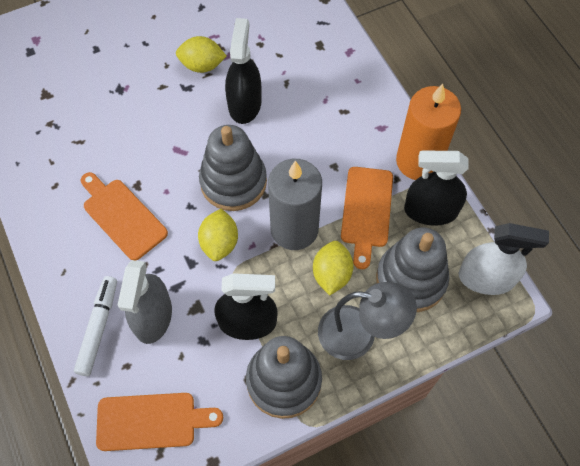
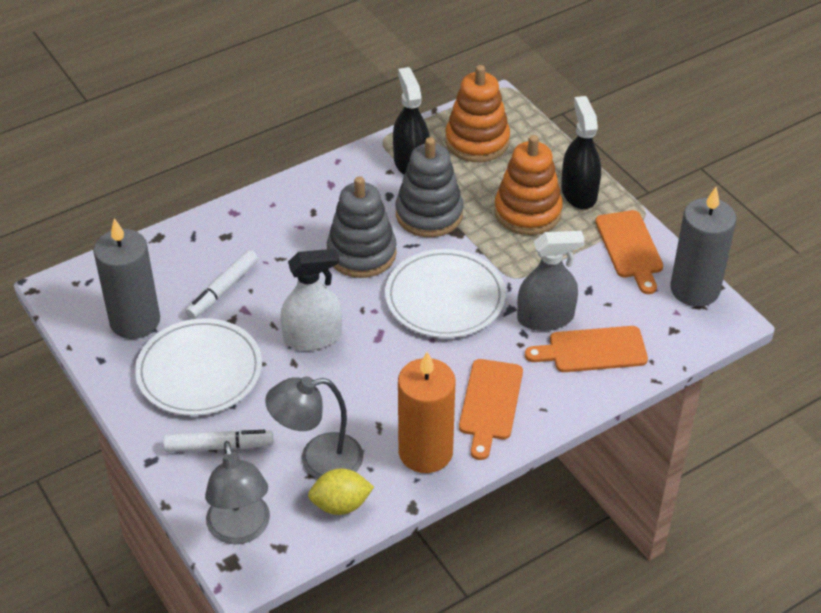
black spray bottle: 3 -> 2
grey candle: 1 -> 2
grey lamp: 1 -> 2
grey stacking toy: 3 -> 2
orange stacking toy: 0 -> 2
white marker: 1 -> 2
white plate: 0 -> 2
yellow lemon: 3 -> 1

